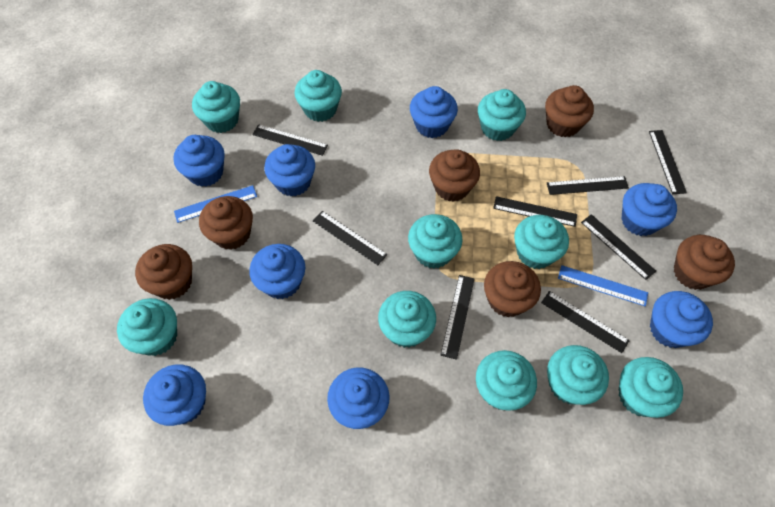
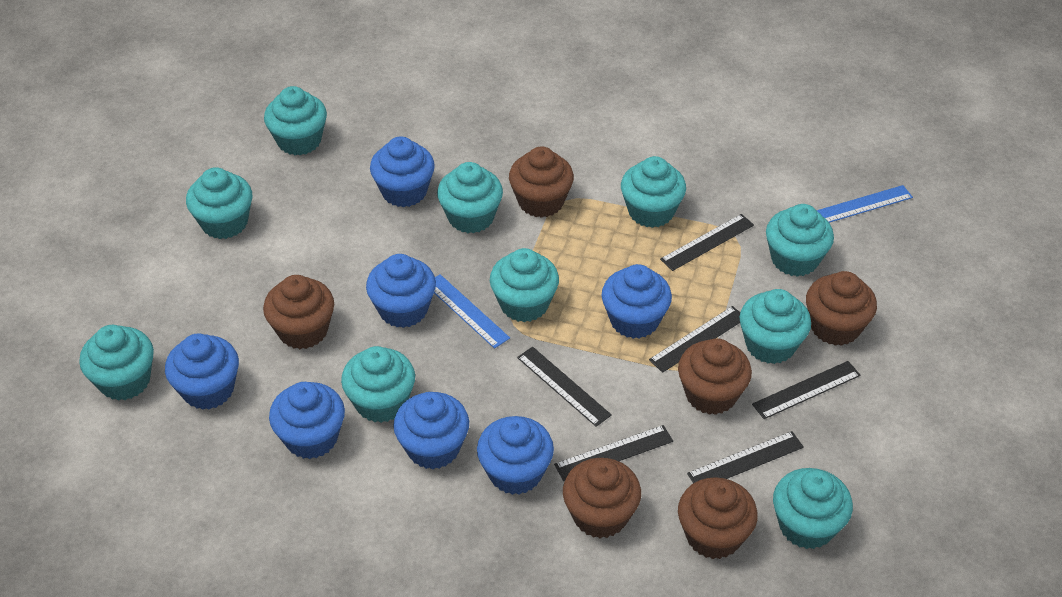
black ruler: 8 -> 6
blue cupcake: 8 -> 7

